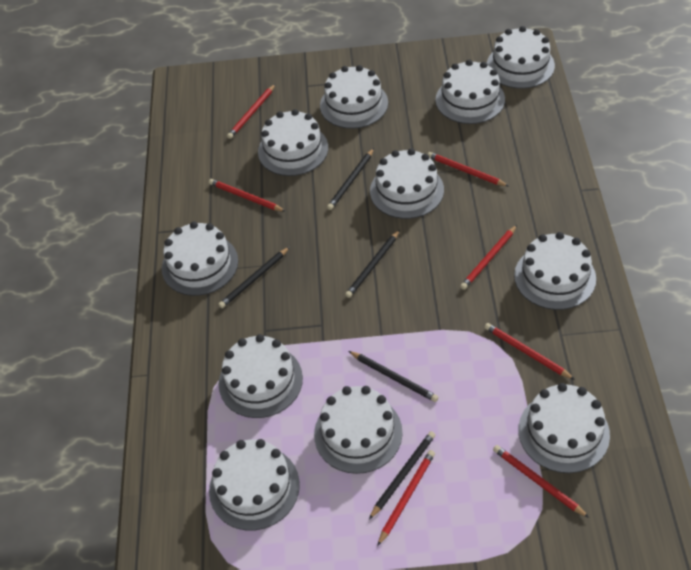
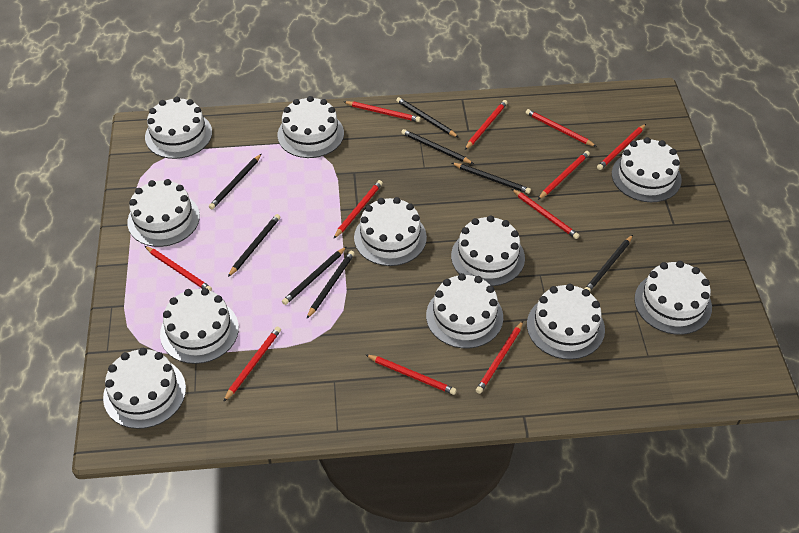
black pencil: 5 -> 8
red pencil: 7 -> 11

